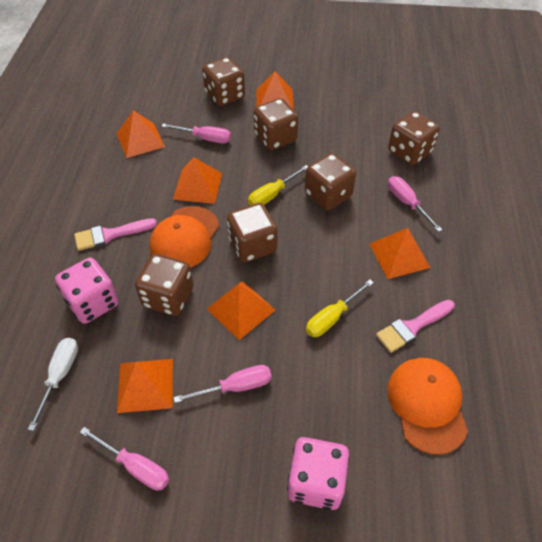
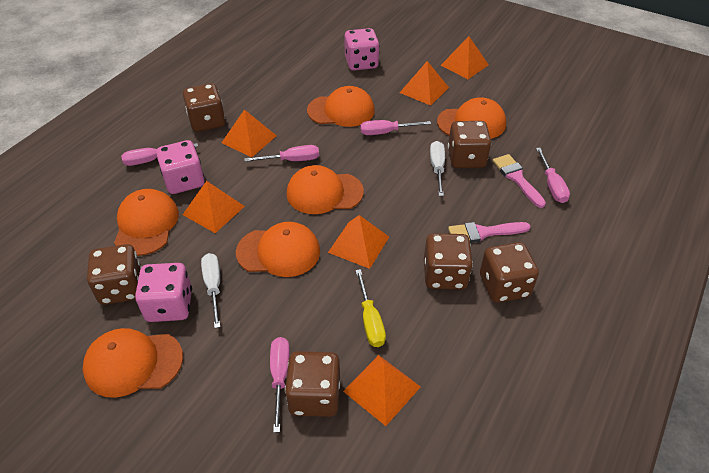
orange cap: 2 -> 6
pink dice: 2 -> 3
pink screwdriver: 4 -> 5
white screwdriver: 1 -> 2
yellow screwdriver: 2 -> 1

